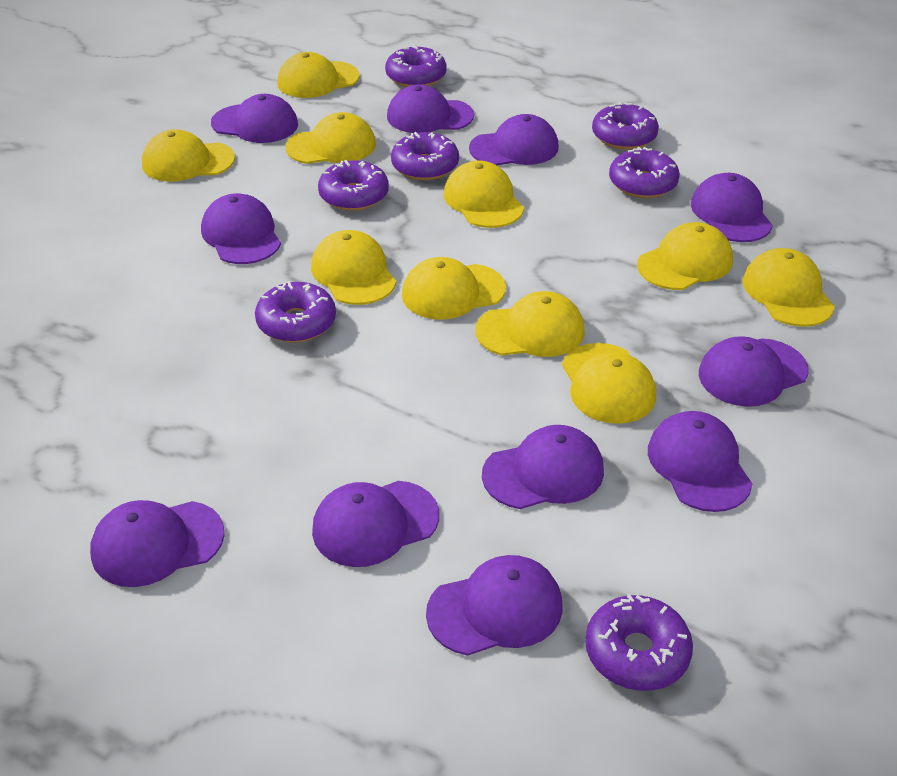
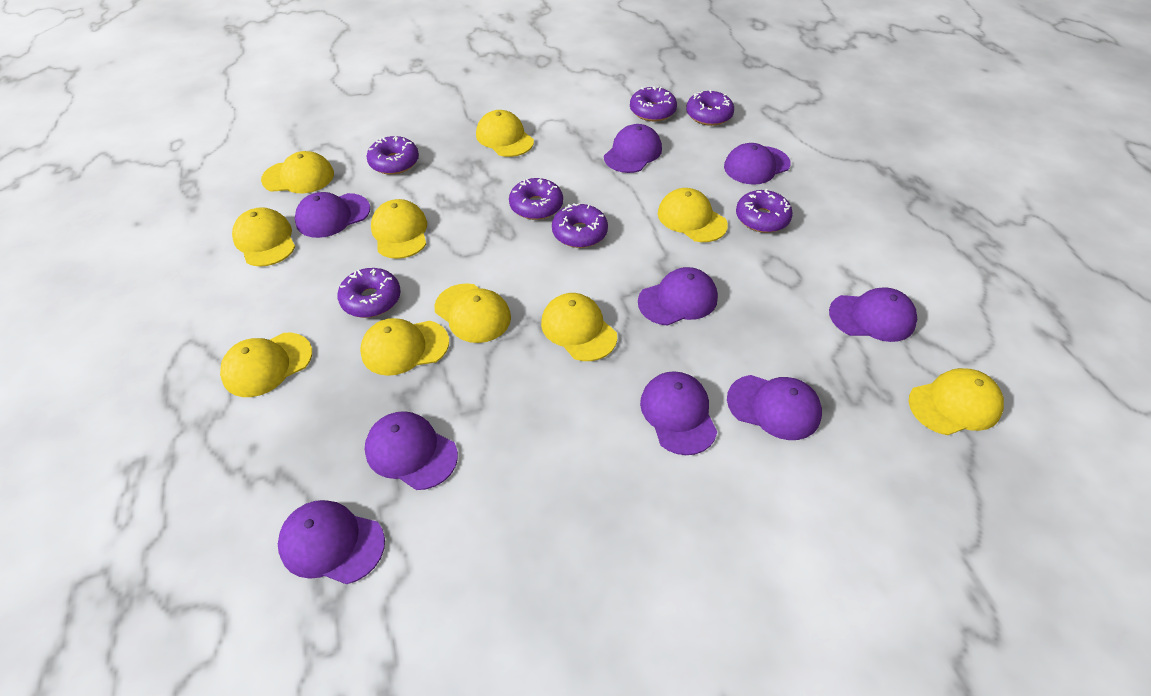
purple cap: 11 -> 9

